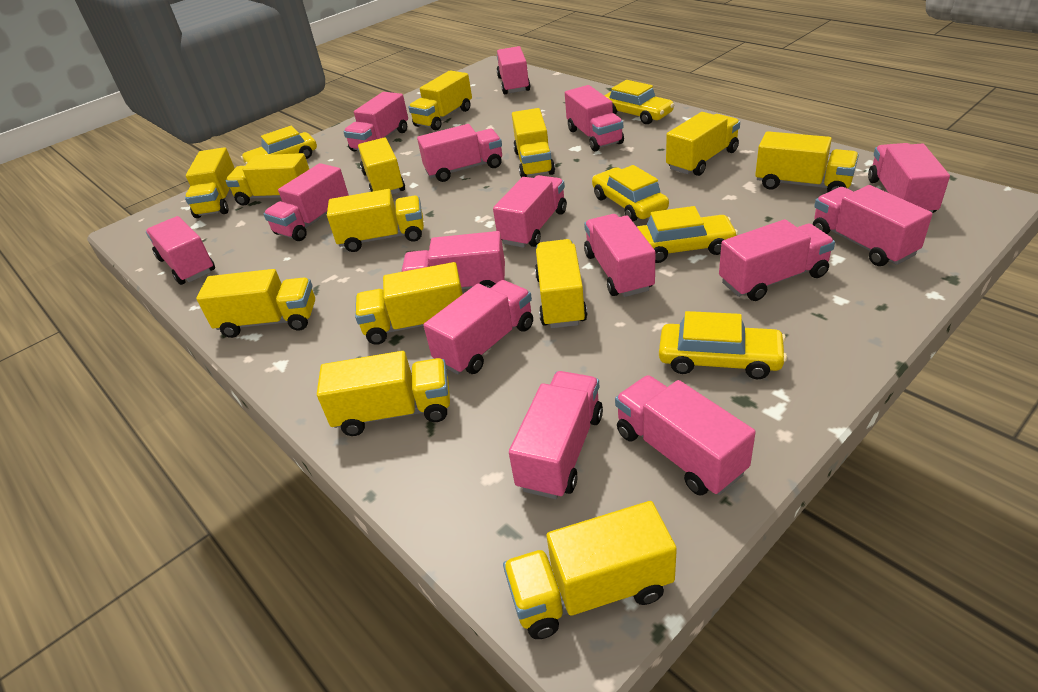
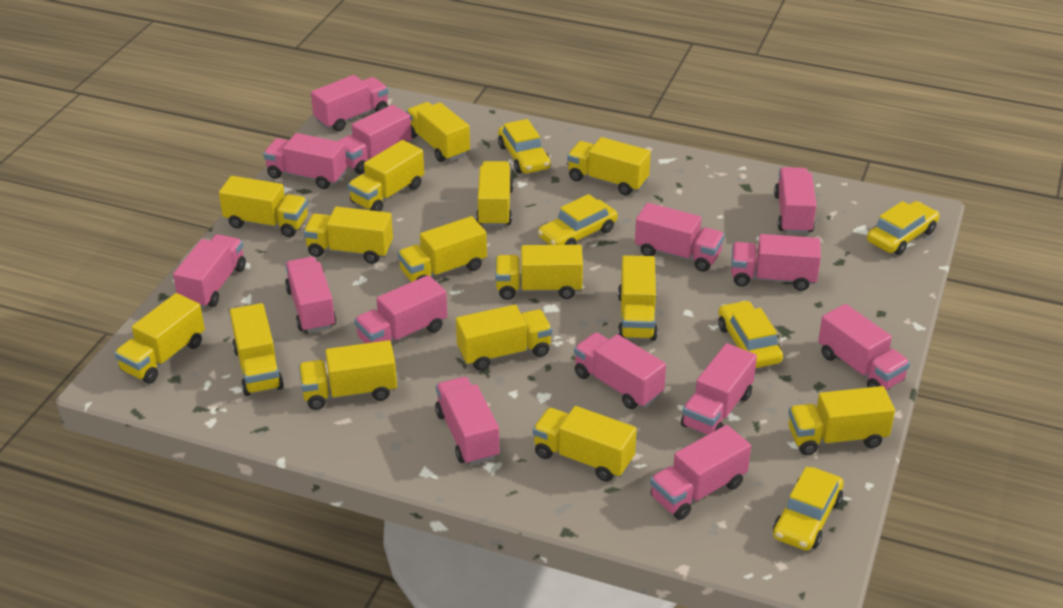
pink truck: 15 -> 14
yellow truck: 13 -> 15

